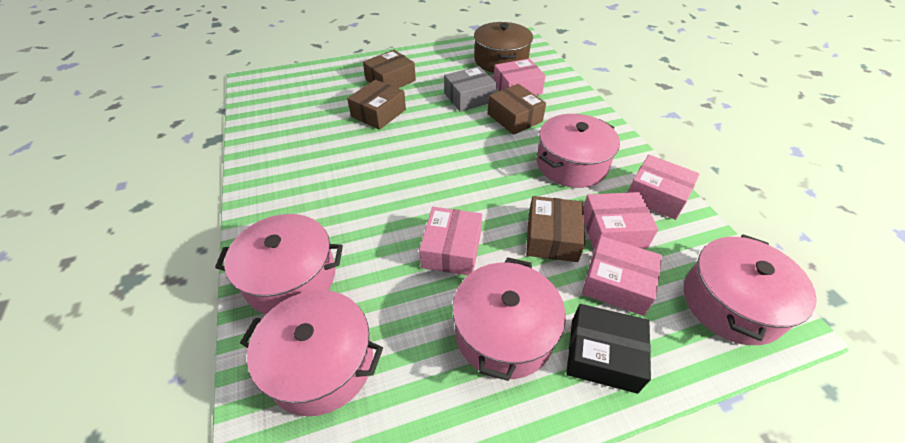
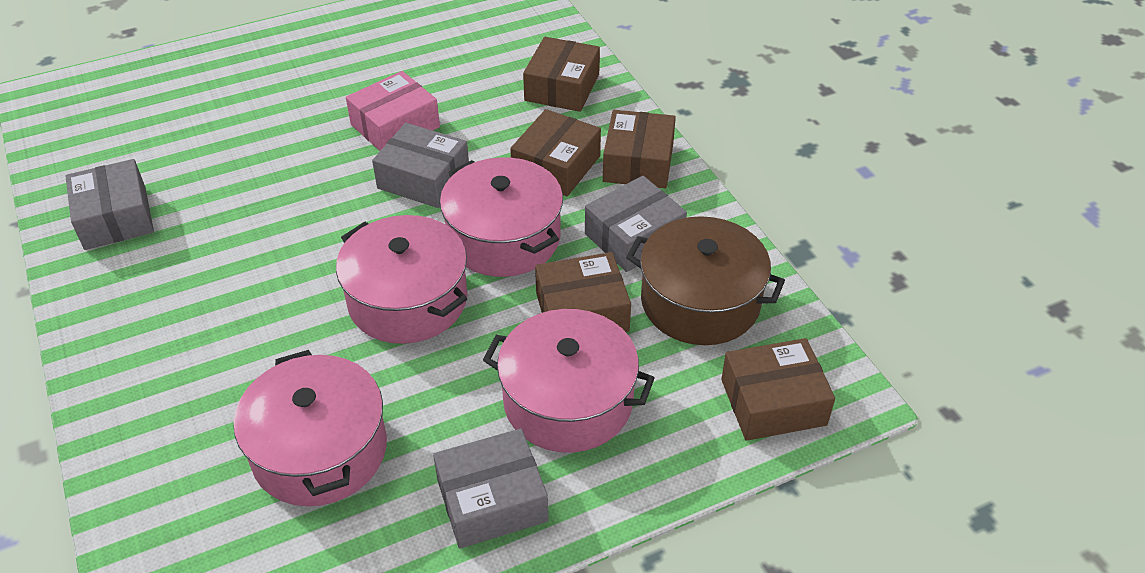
black box: 1 -> 0
brown box: 4 -> 5
grey box: 1 -> 4
pink box: 5 -> 1
pink pot: 5 -> 4

